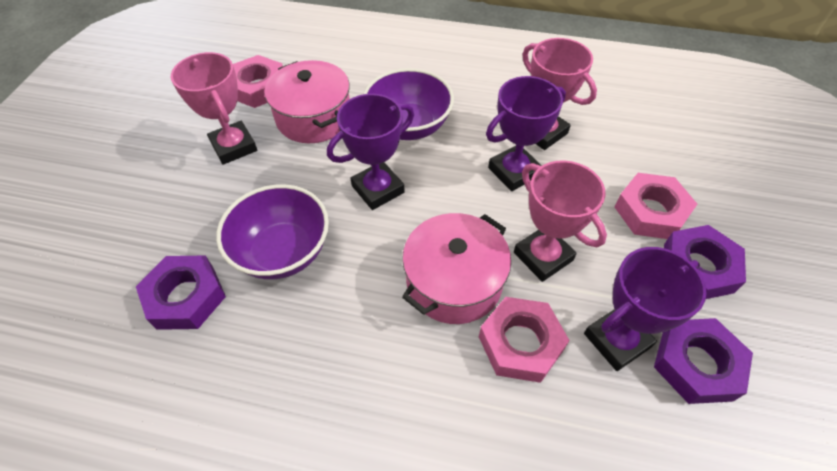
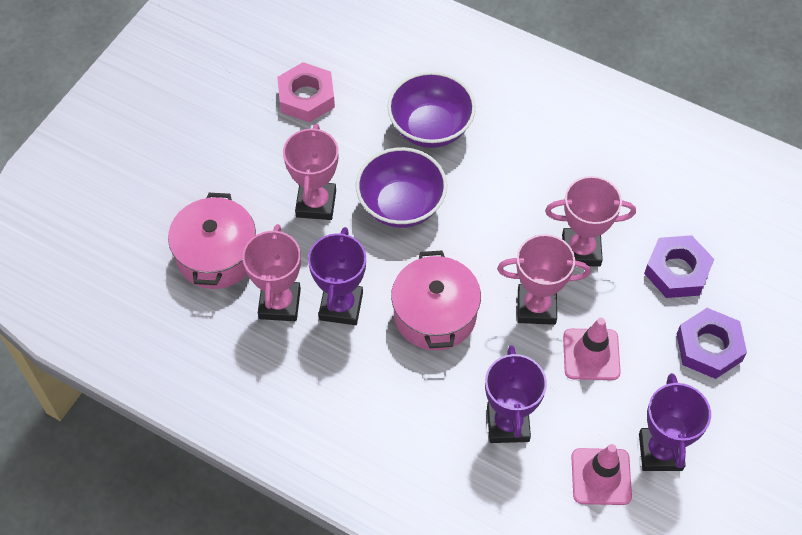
pink nut: 3 -> 1
pink traffic cone: 0 -> 2
pink trophy: 3 -> 4
purple nut: 3 -> 2

